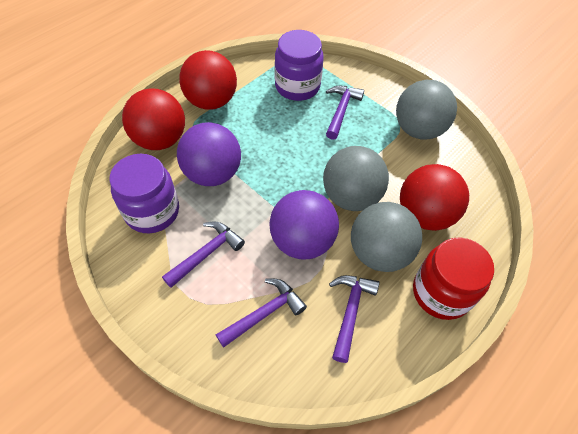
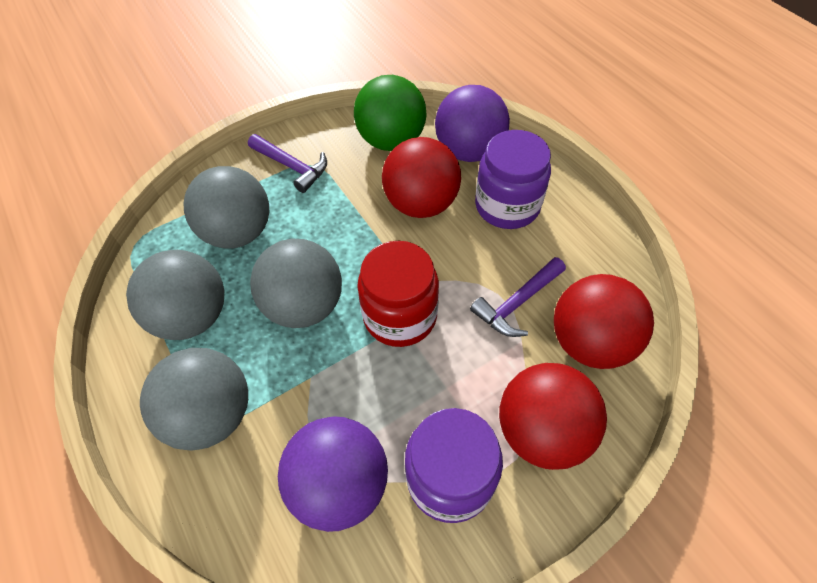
green ball: 0 -> 1
grey ball: 3 -> 4
purple hammer: 4 -> 2

